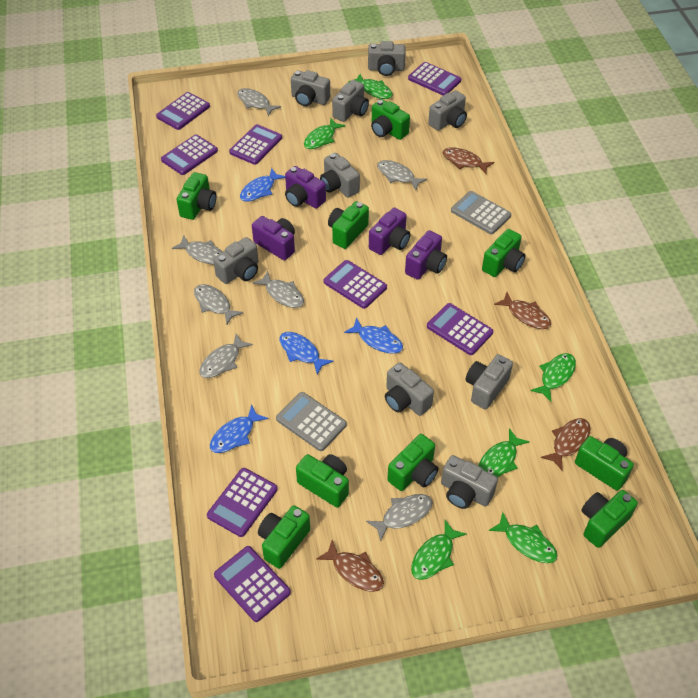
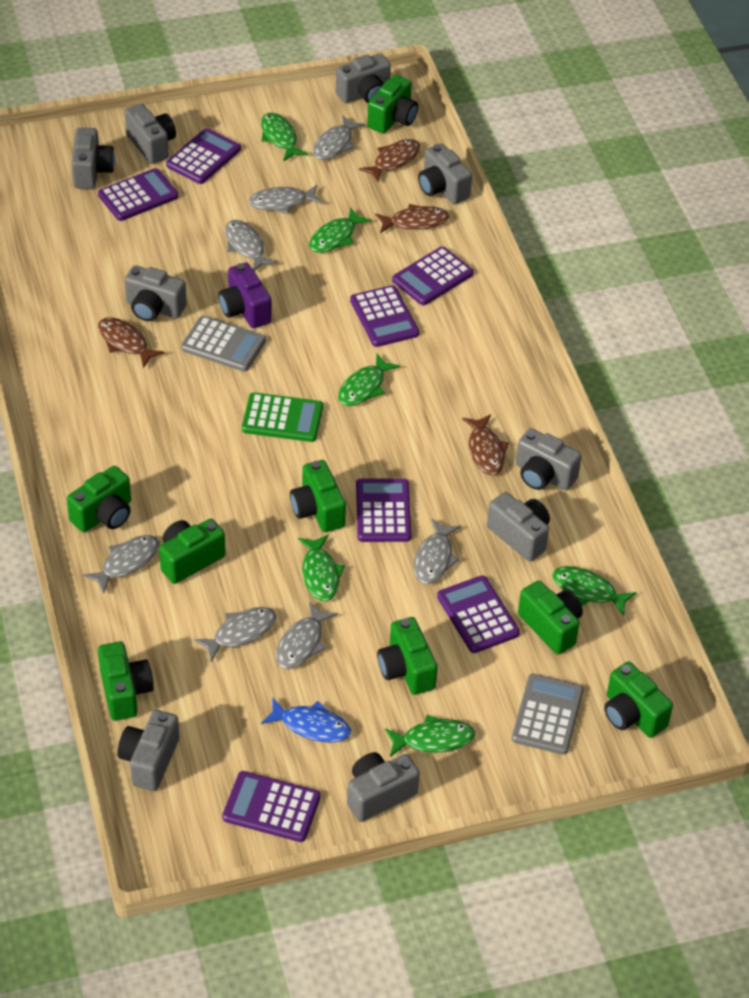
blue fish: 4 -> 1
green calculator: 0 -> 1
green camera: 9 -> 8
purple calculator: 8 -> 7
purple camera: 4 -> 1

